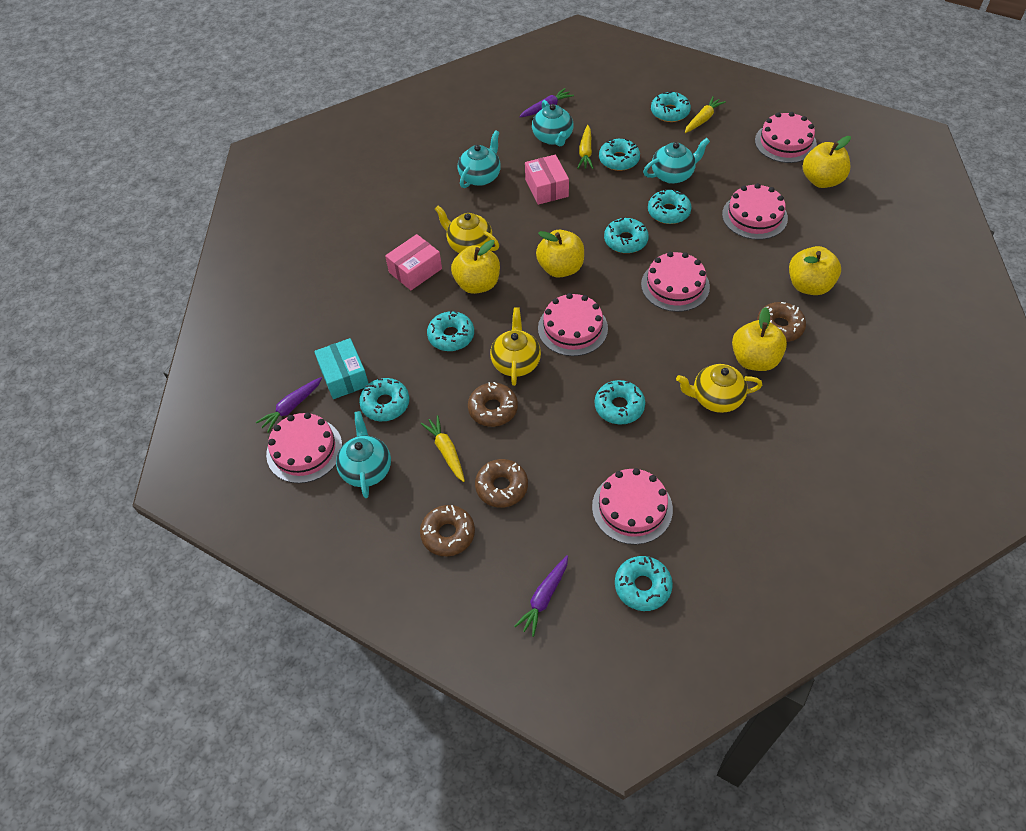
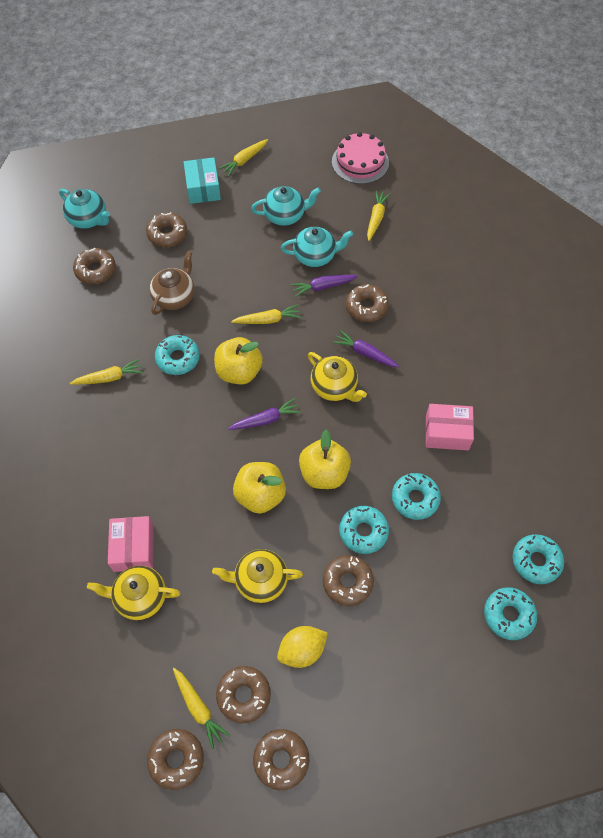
brown donut: 4 -> 7
brown teapot: 0 -> 1
pink cake: 6 -> 1
turquoise donut: 8 -> 5
turquoise teapot: 4 -> 3
yellow apple: 5 -> 3
yellow carrot: 3 -> 5
yellow lemon: 0 -> 1

